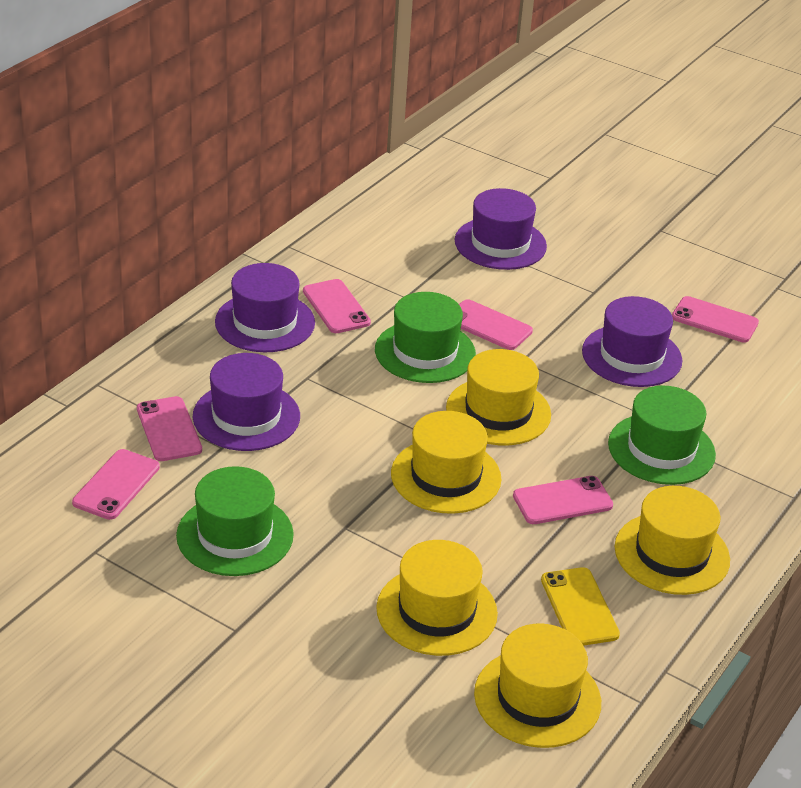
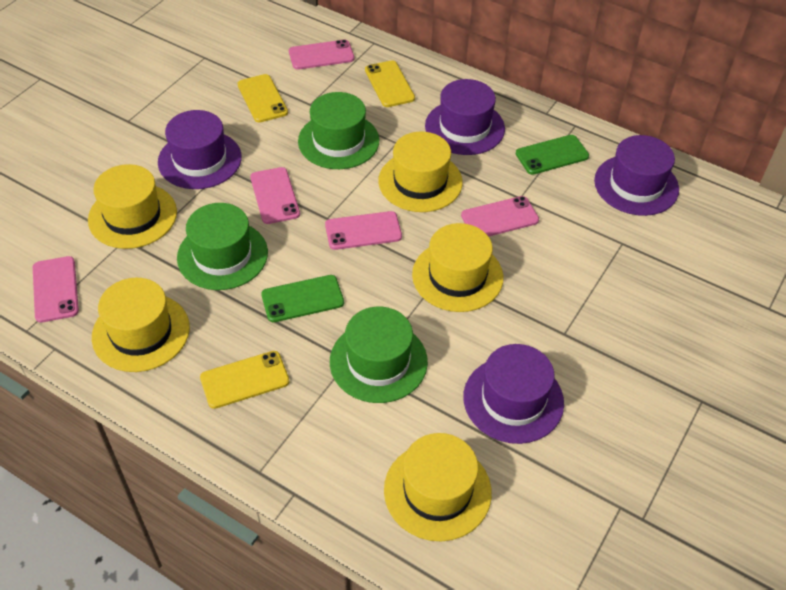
green phone: 0 -> 2
pink phone: 6 -> 5
yellow phone: 1 -> 3

